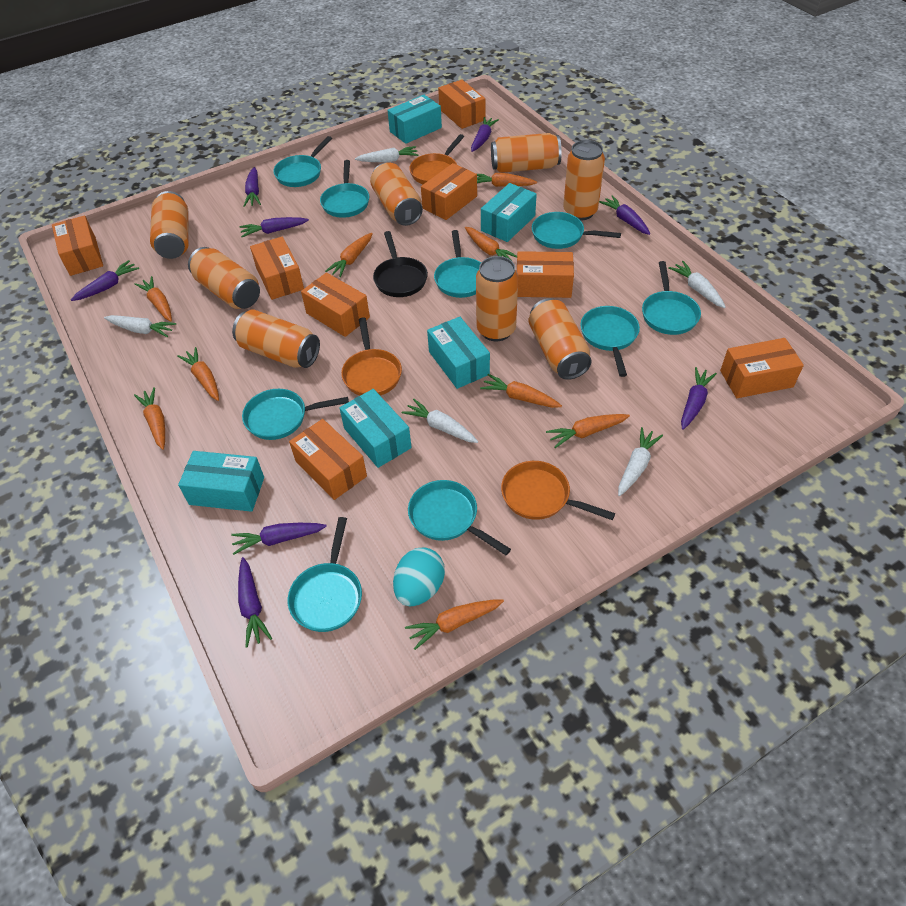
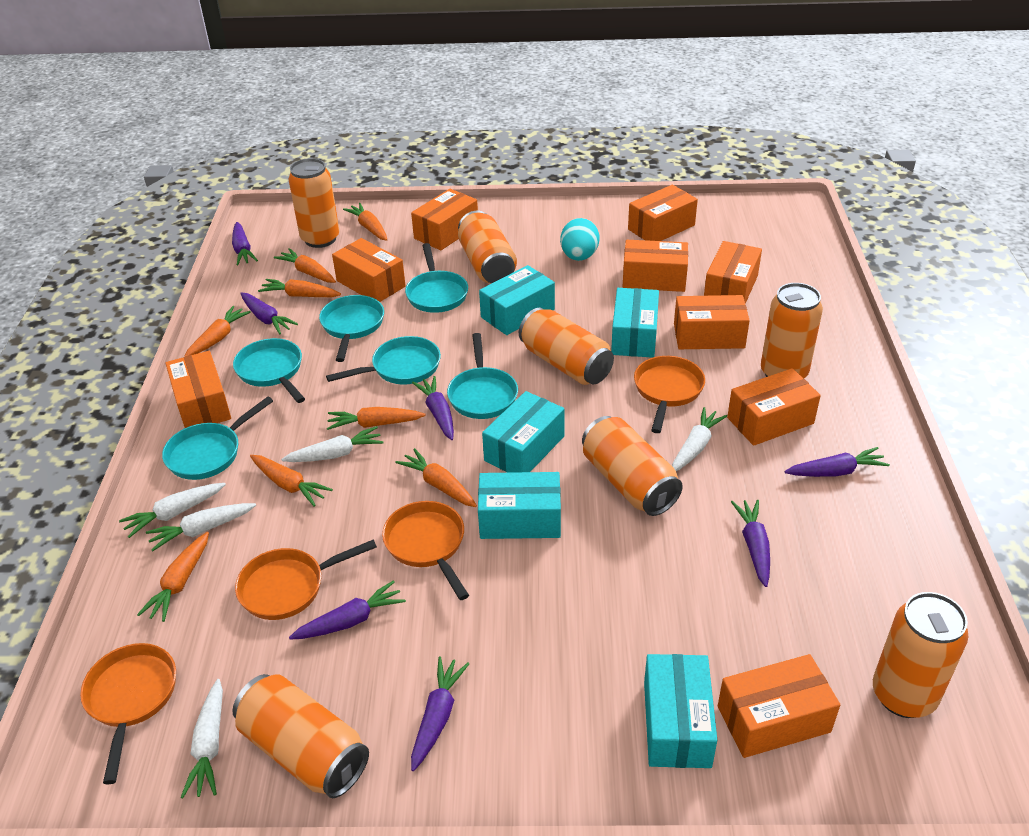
black pan: 1 -> 0
orange box: 8 -> 9
orange can: 8 -> 7
orange carrot: 9 -> 8
orange pan: 3 -> 4
purple carrot: 8 -> 7
turquoise pan: 9 -> 6

